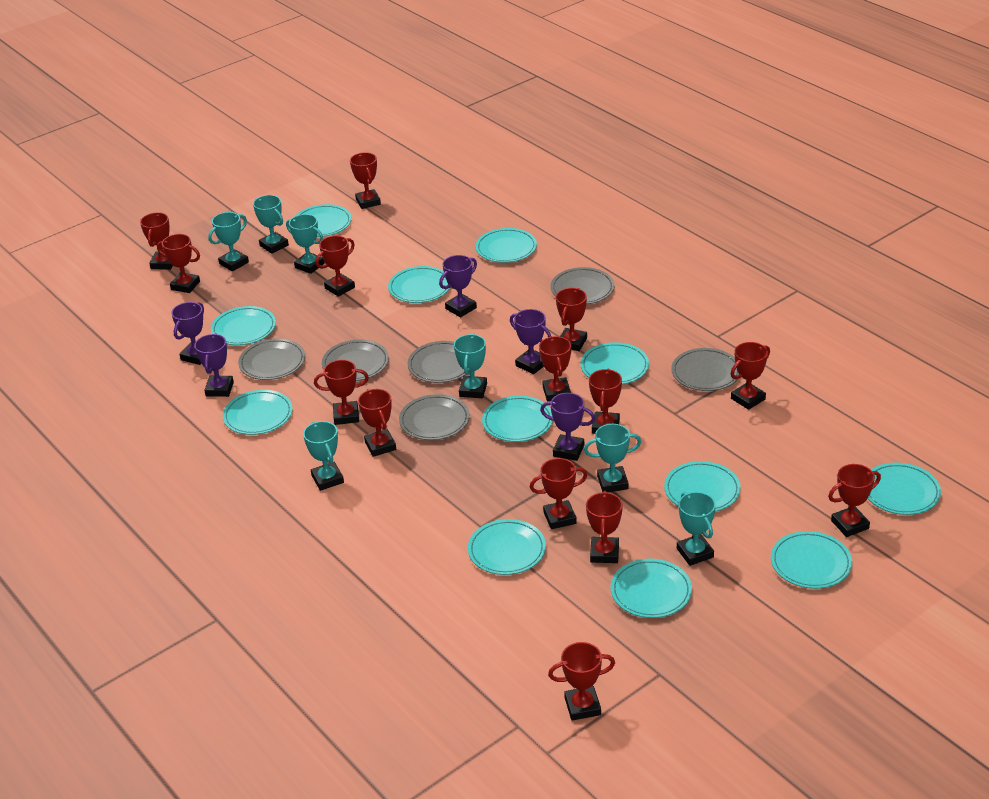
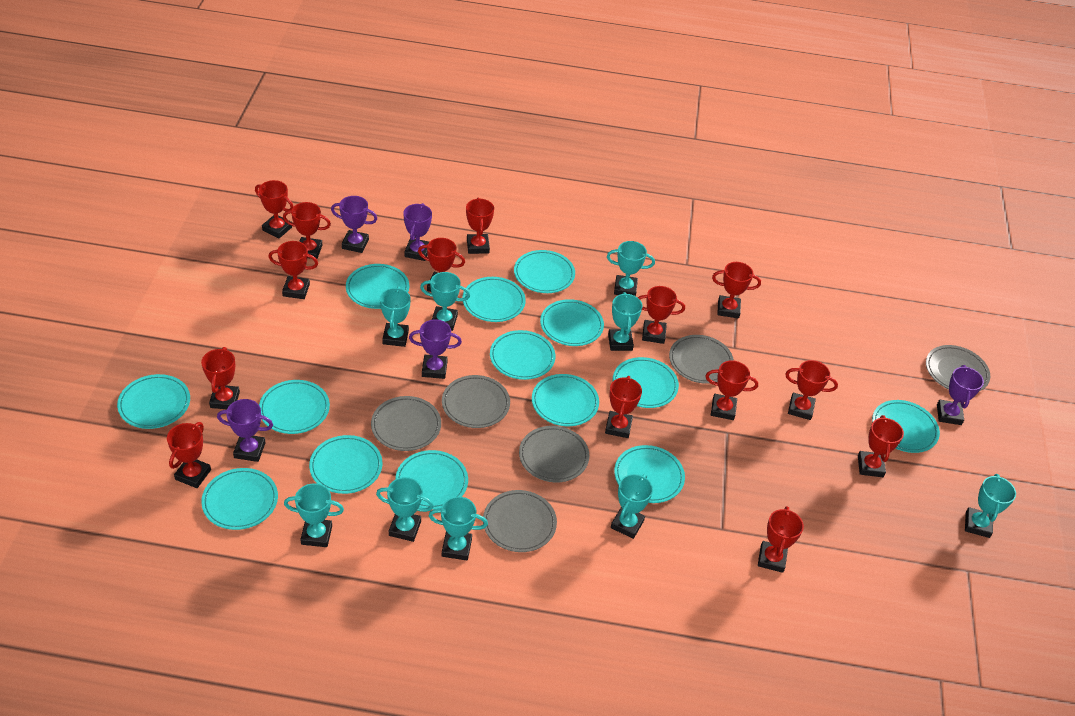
turquoise plate: 12 -> 14
turquoise trophy: 7 -> 9

